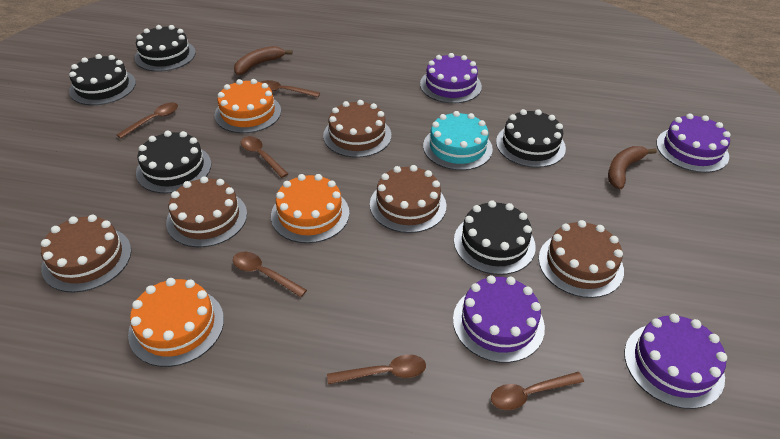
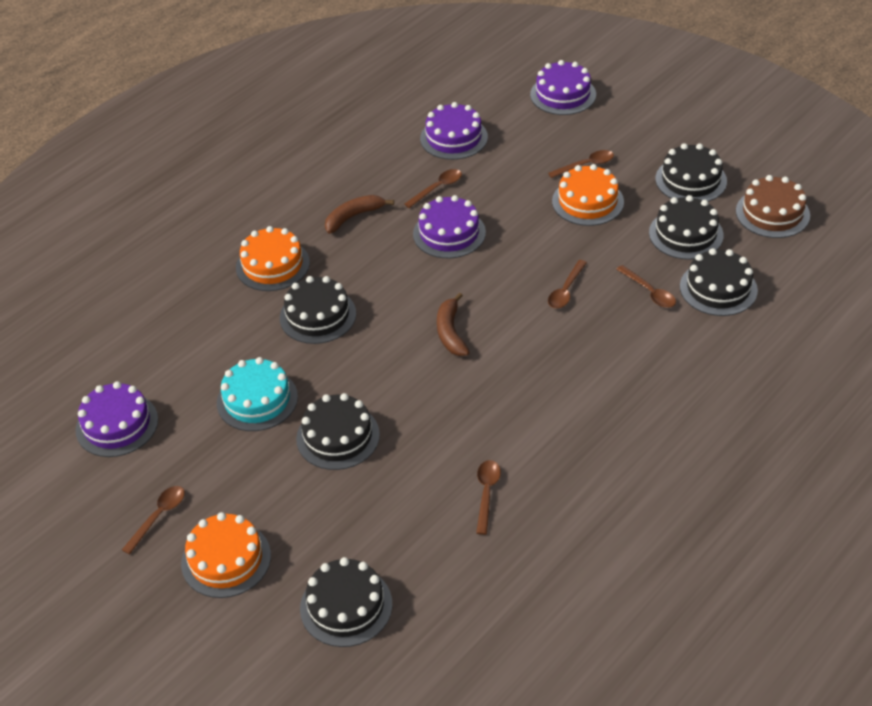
black cake: 5 -> 6
brown cake: 5 -> 1

